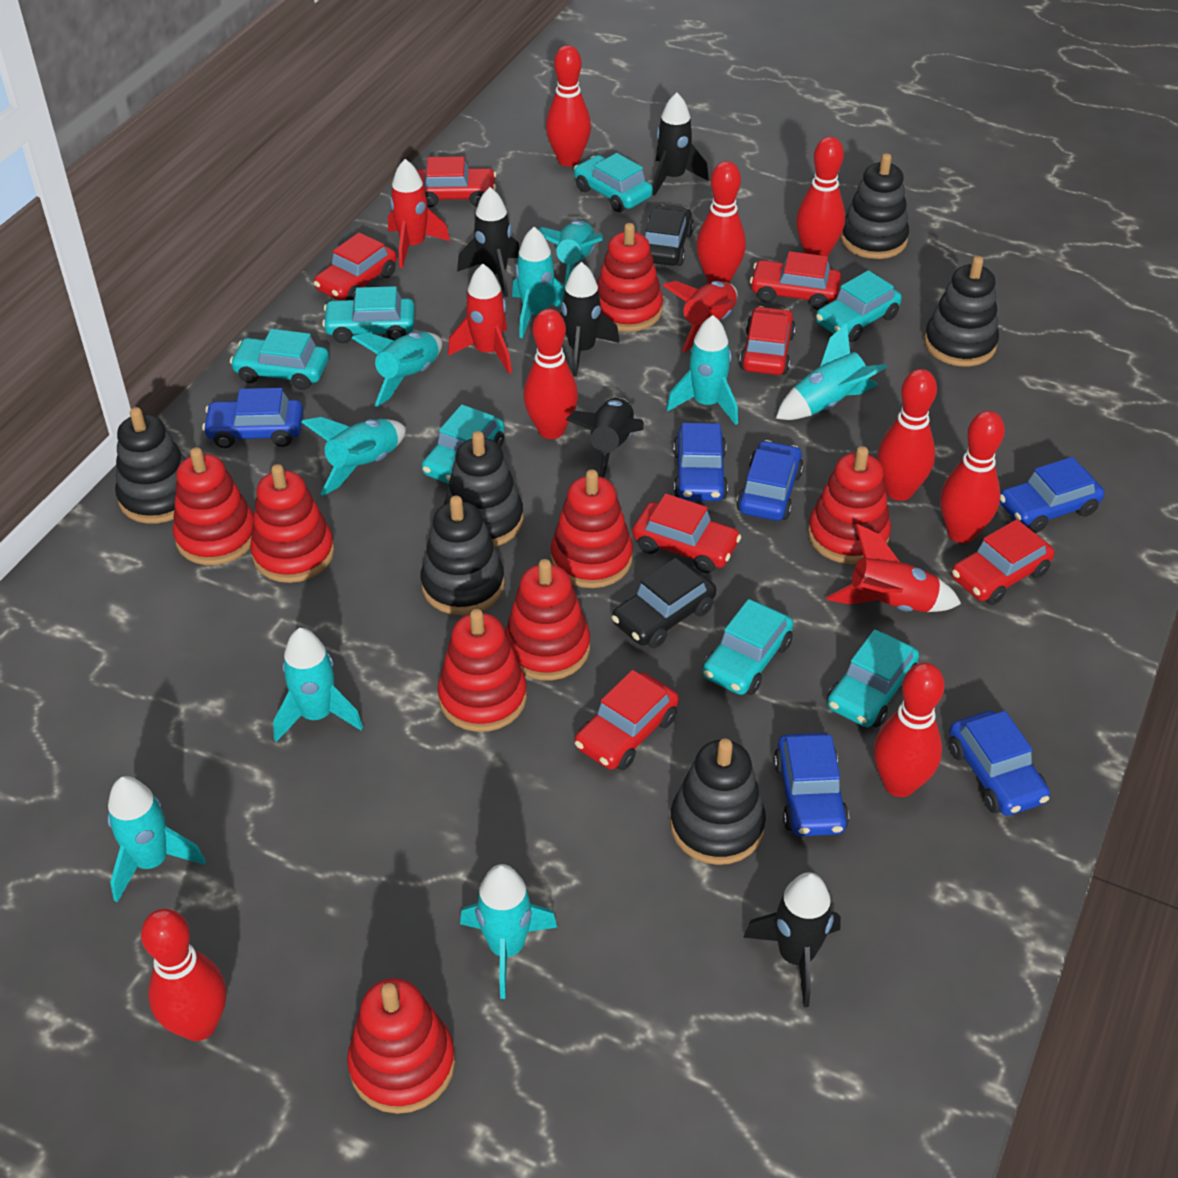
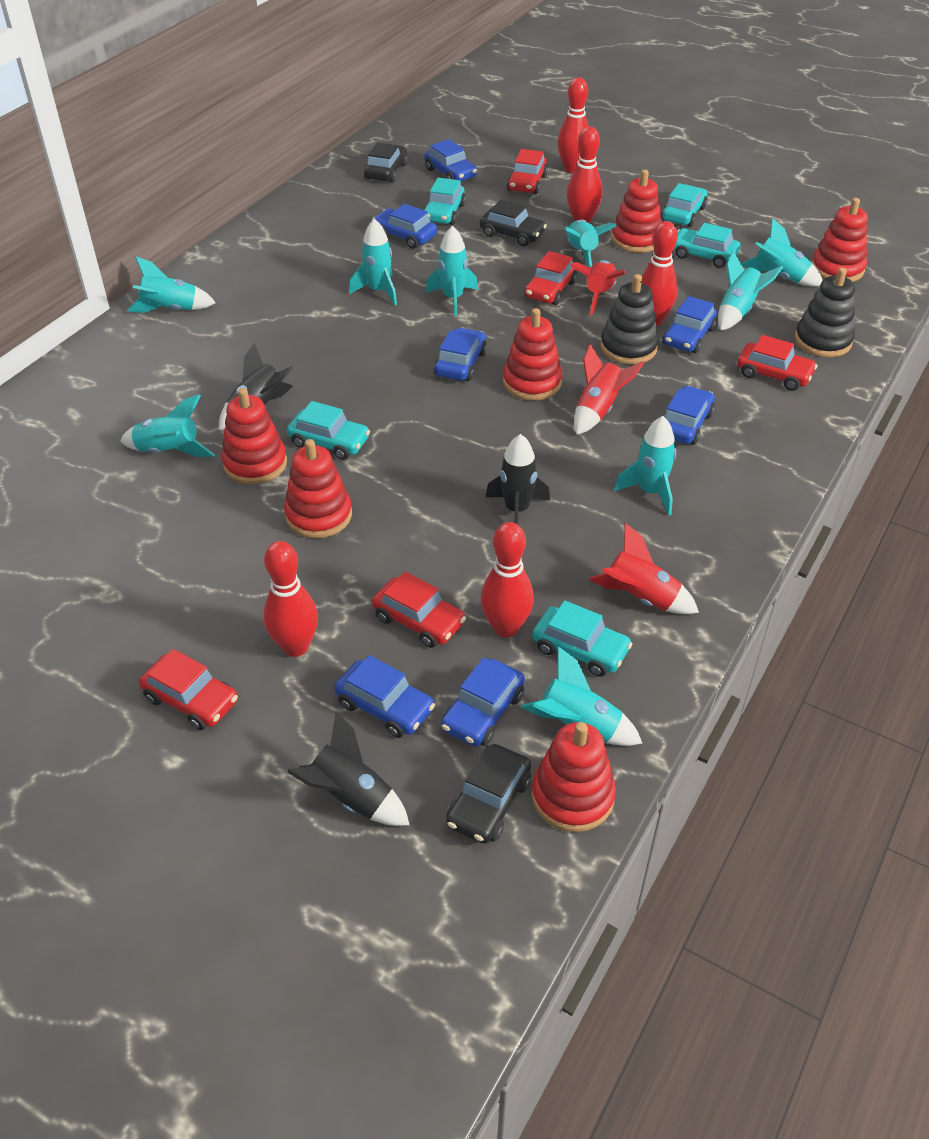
black car: 2 -> 3
black rocket: 5 -> 3
black stacking toy: 6 -> 2
blue car: 6 -> 7
red bowling pin: 8 -> 5
red car: 7 -> 5
red rocket: 4 -> 3
red stacking toy: 8 -> 6
turquoise car: 7 -> 5

